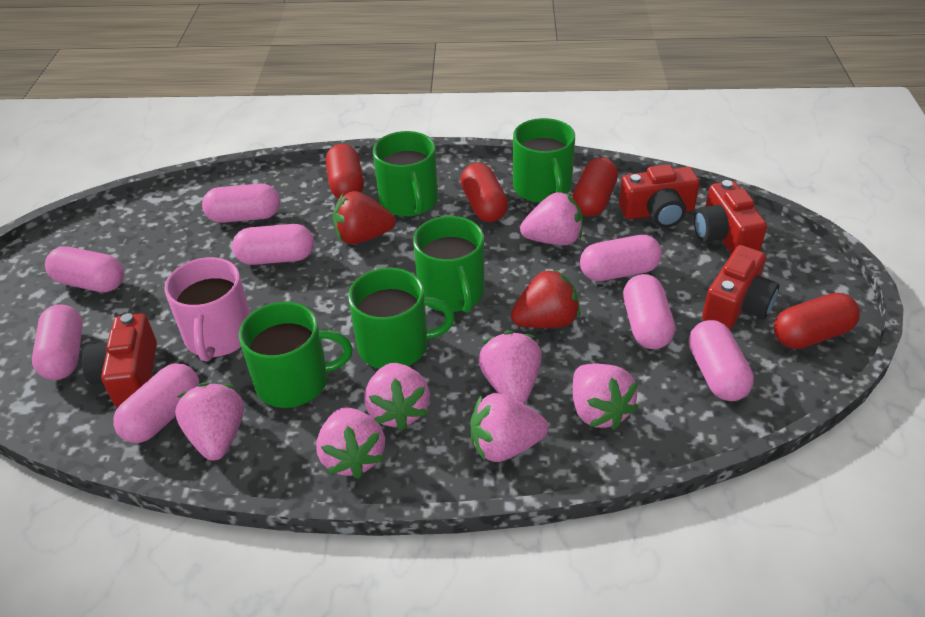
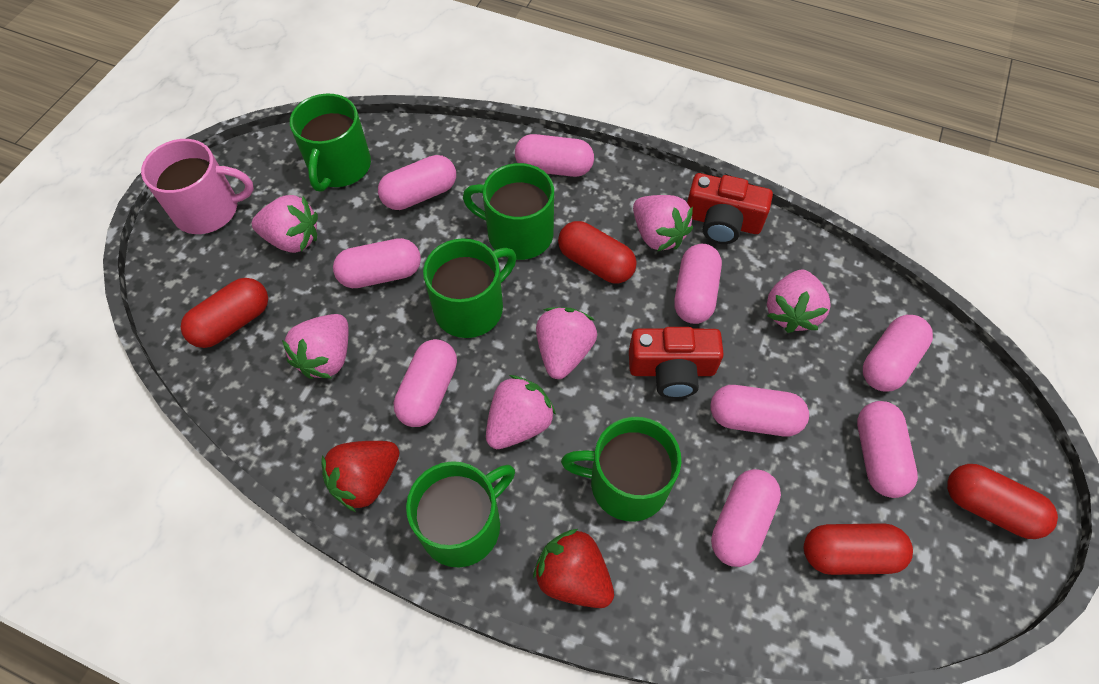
pink capsule: 8 -> 9
pink strawberry: 7 -> 6
red camera: 4 -> 2

